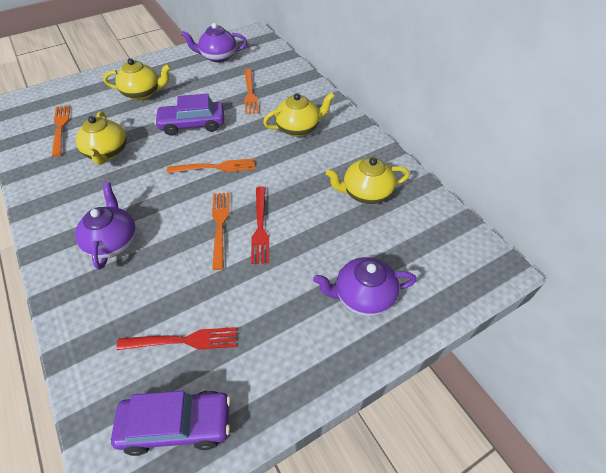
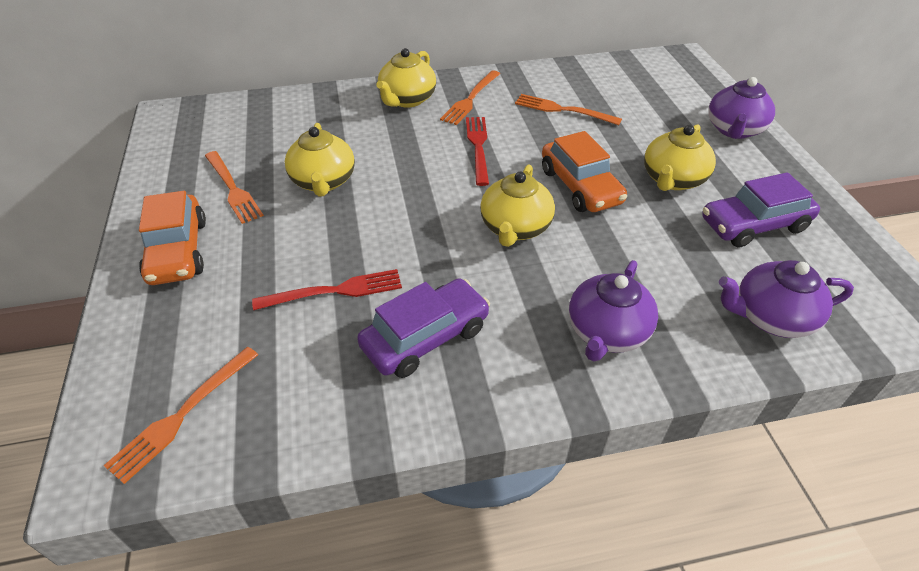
orange car: 0 -> 2

